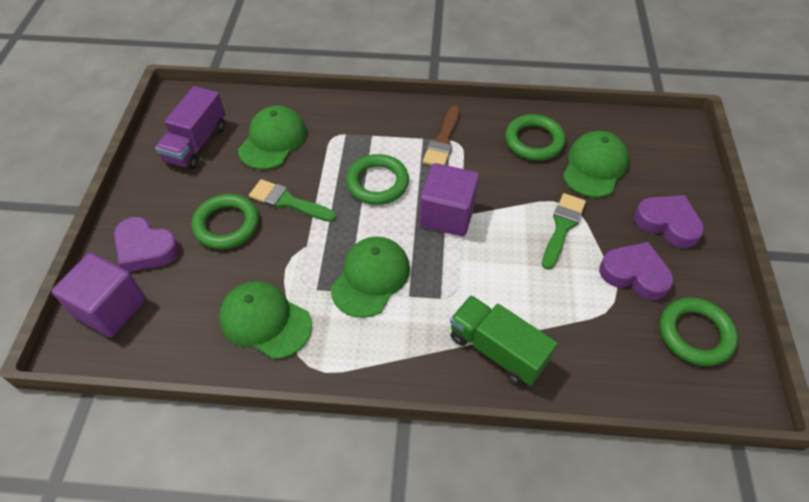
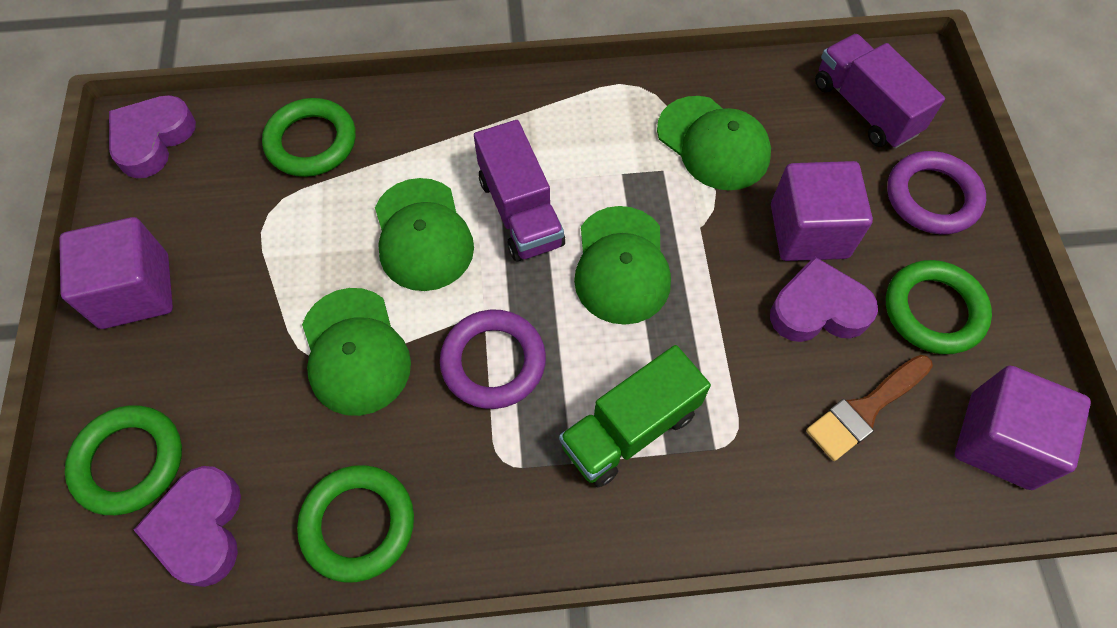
green brush: 2 -> 0
purple cube: 2 -> 3
purple ring: 0 -> 2
purple truck: 1 -> 2

